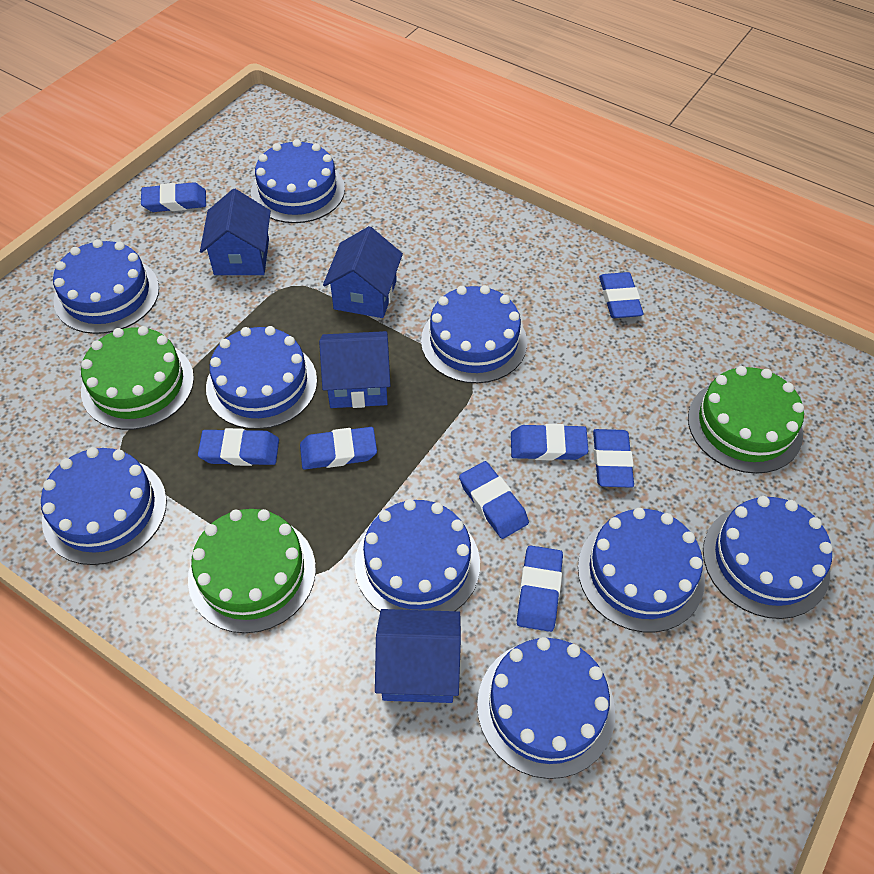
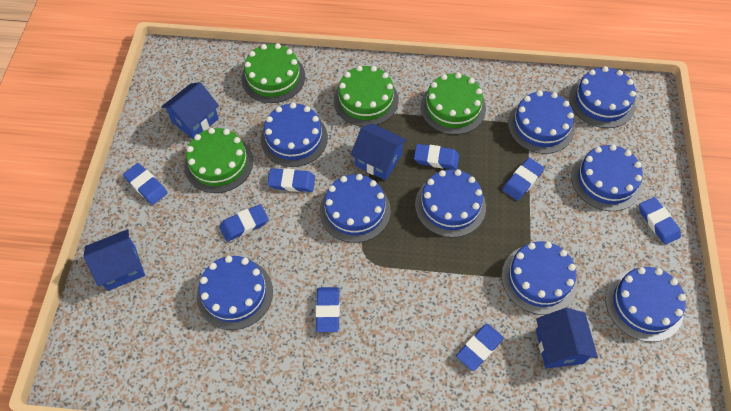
green cake: 3 -> 4

